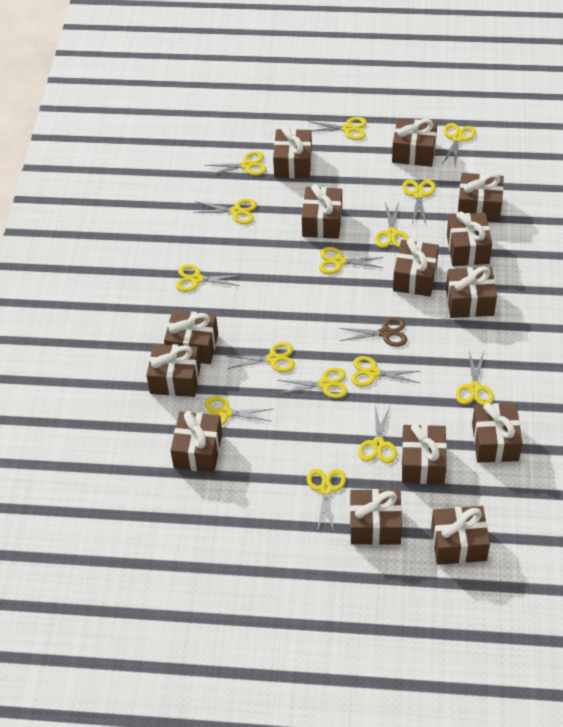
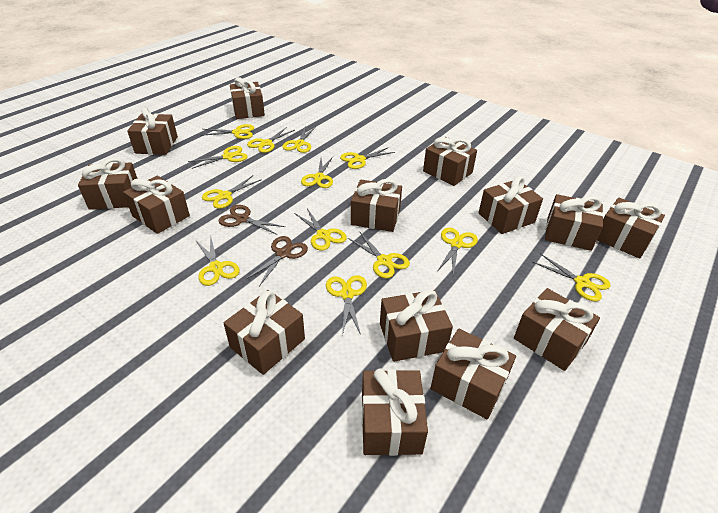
brown scissors: 1 -> 2
yellow scissors: 15 -> 13

